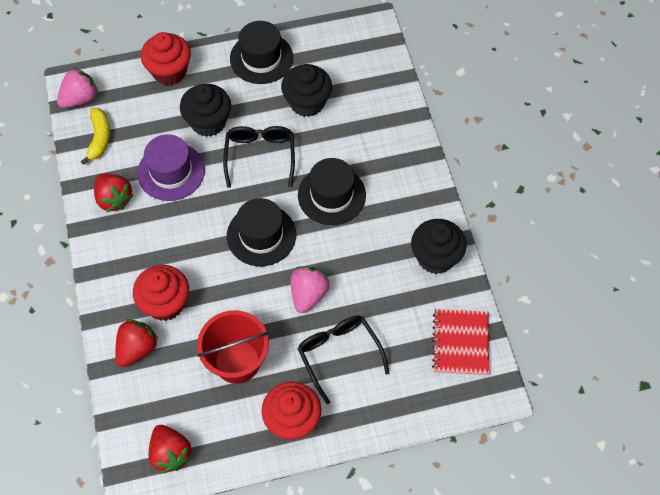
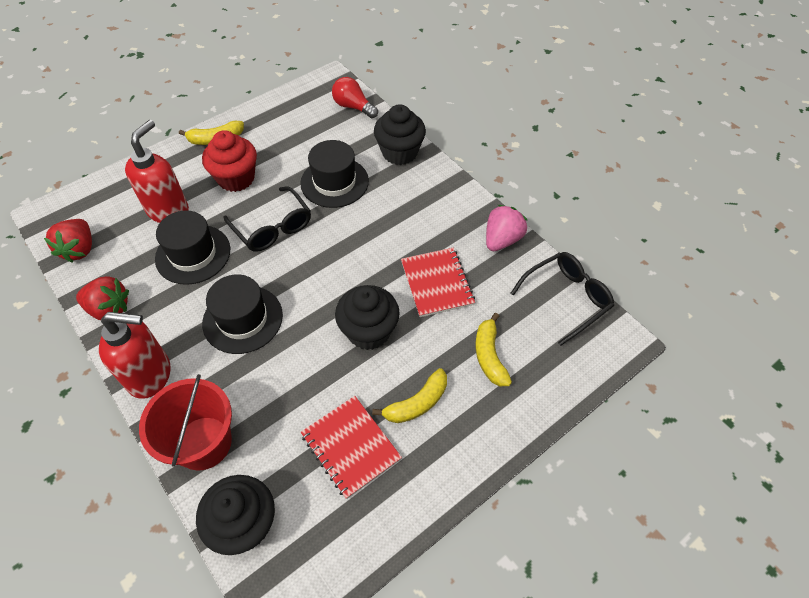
pink strawberry: 2 -> 1
purple hat: 1 -> 0
red cupcake: 3 -> 1
red light bulb: 0 -> 1
red notebook: 1 -> 2
red soap dispenser: 0 -> 2
red strawberry: 3 -> 2
yellow banana: 1 -> 3

